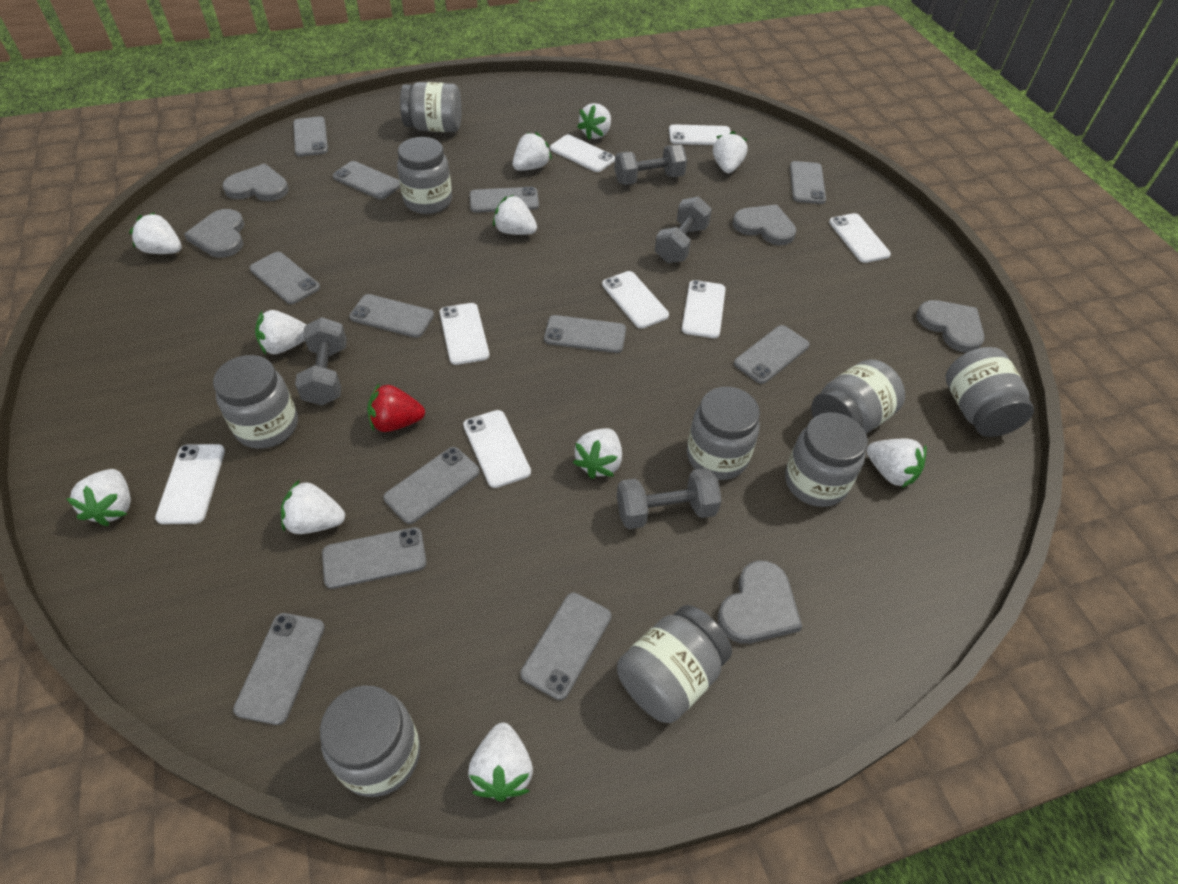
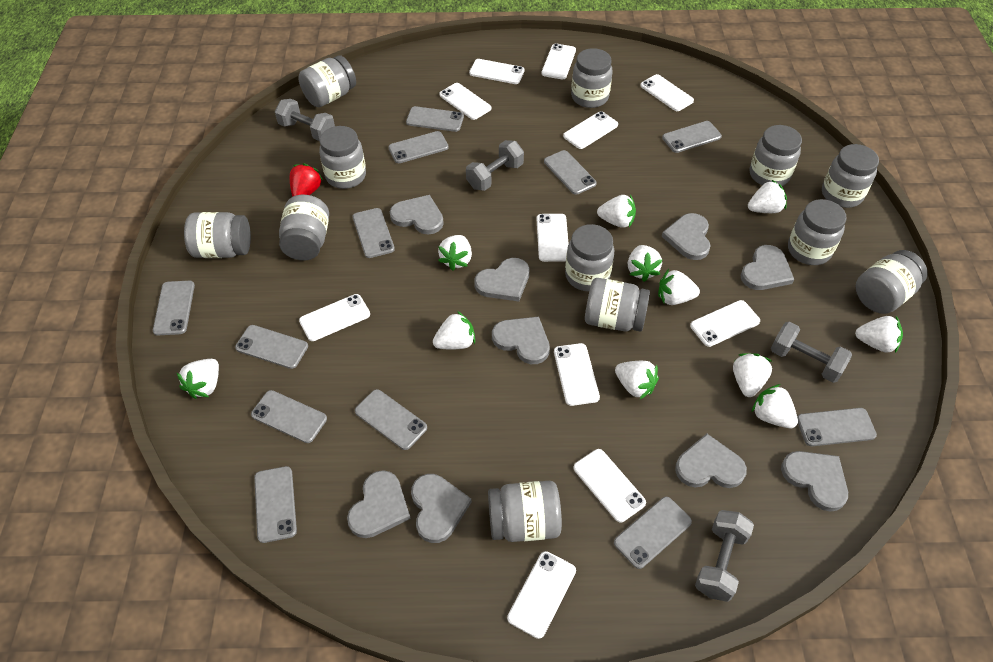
grey heart: 5 -> 9
grey jar: 9 -> 12
white phone: 8 -> 11

